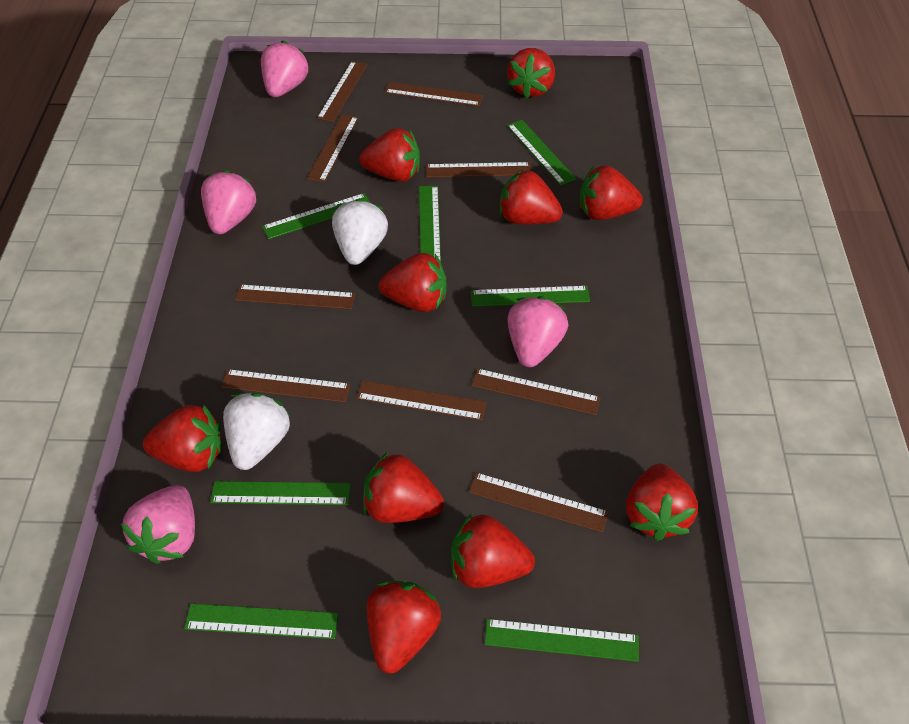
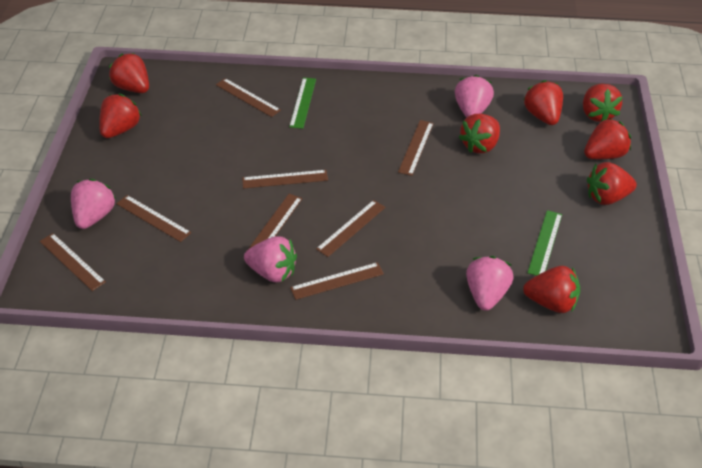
brown ruler: 9 -> 8
green ruler: 7 -> 2
red strawberry: 10 -> 8
white strawberry: 2 -> 0

